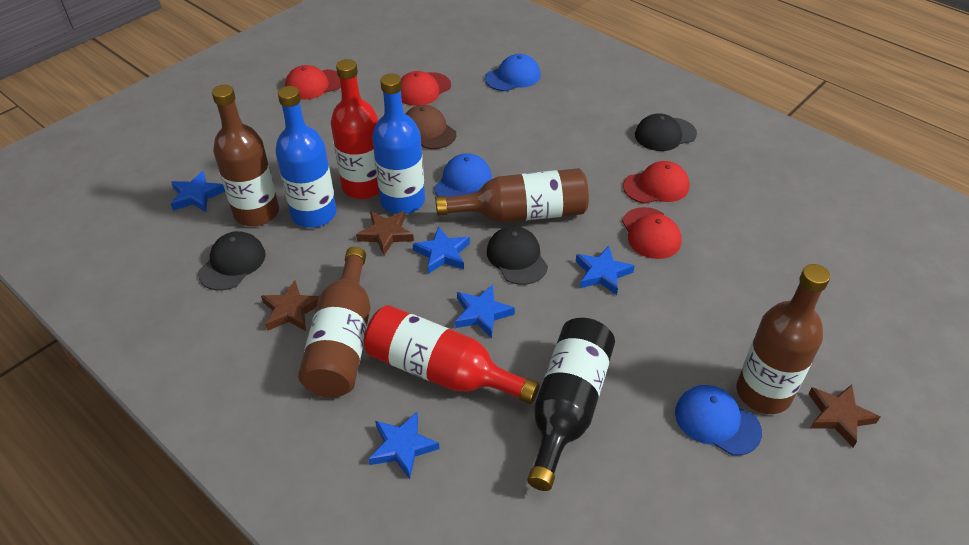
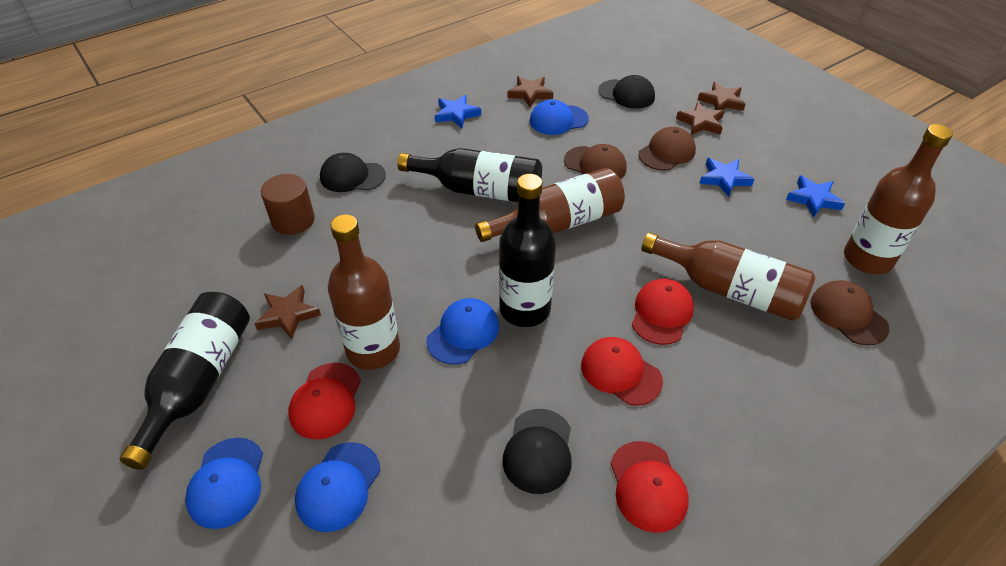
black bottle: 1 -> 3
blue bottle: 2 -> 0
blue cap: 3 -> 4
blue star: 5 -> 3
brown cap: 1 -> 3
brown cylinder: 0 -> 1
brown star: 3 -> 4
red bottle: 2 -> 0

